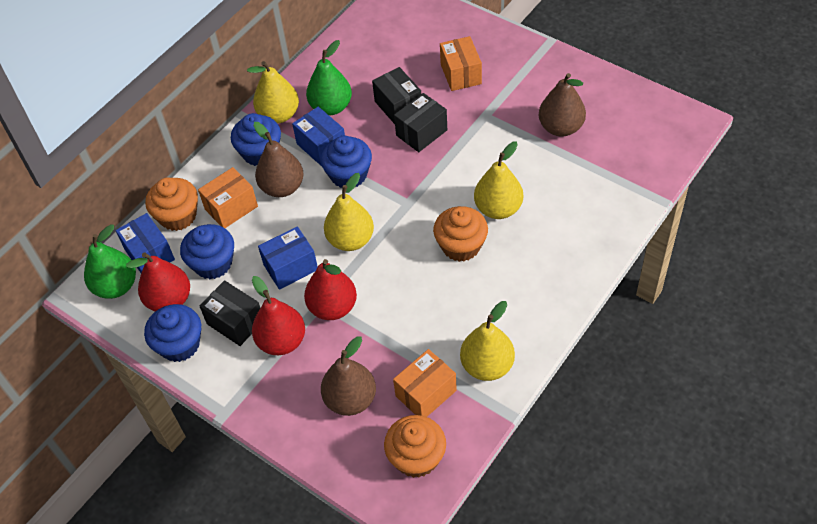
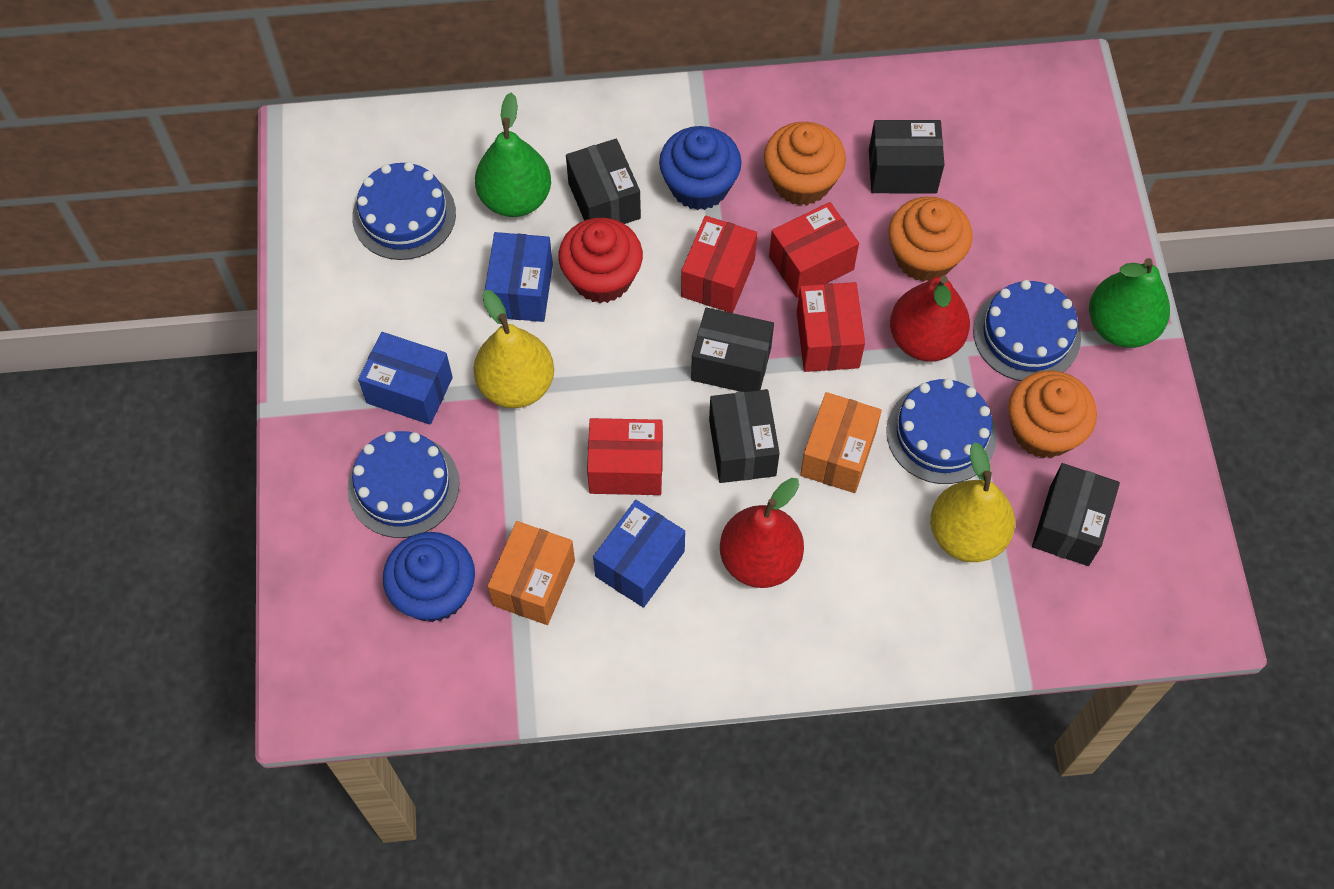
black box: 3 -> 5
blue cake: 0 -> 4
blue cupcake: 4 -> 2
brown pear: 3 -> 0
orange box: 3 -> 2
red box: 0 -> 4
red cupcake: 0 -> 1
red pear: 3 -> 2
yellow pear: 4 -> 2

